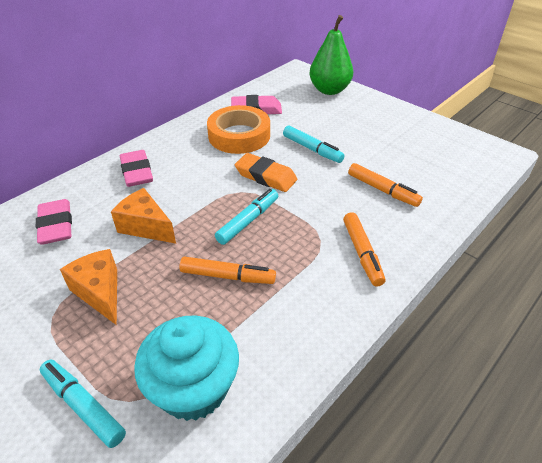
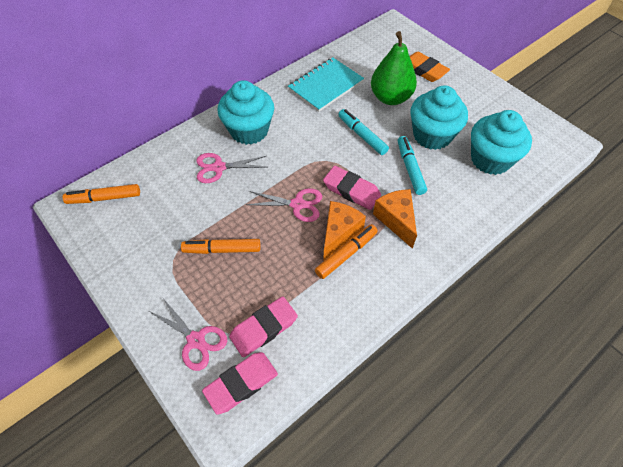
orange tape: 1 -> 0
pink scissors: 0 -> 3
turquoise cupcake: 1 -> 3
turquoise marker: 3 -> 2
turquoise notebook: 0 -> 1

